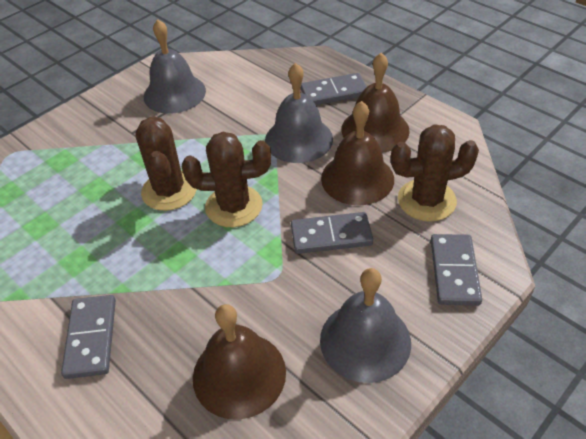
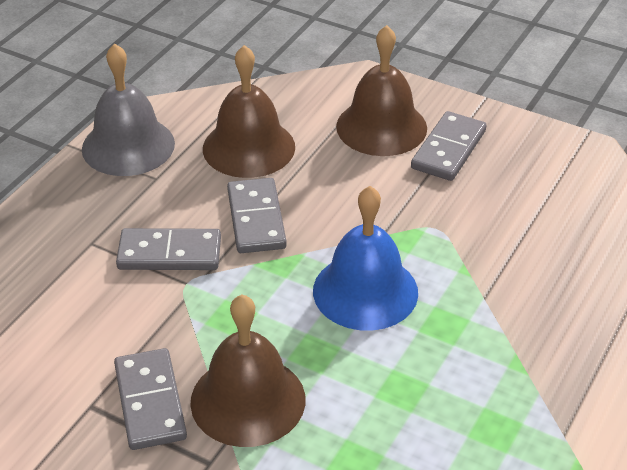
blue bell: 0 -> 1
brown cactus: 3 -> 0
grey bell: 3 -> 1

